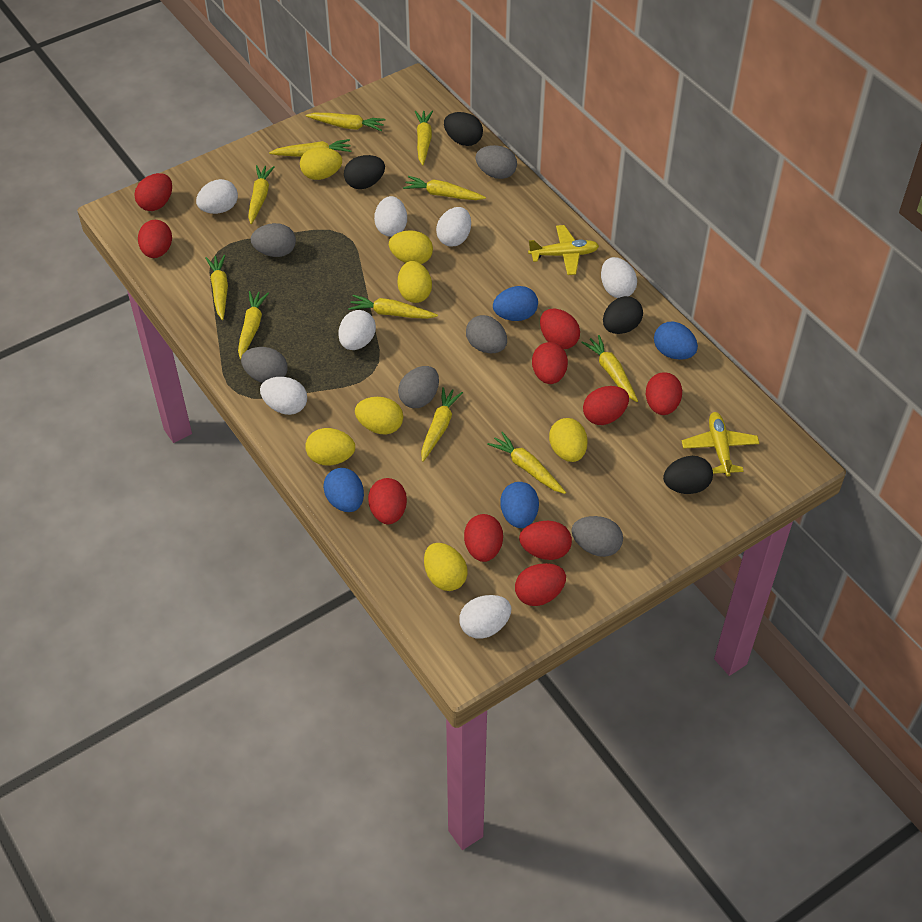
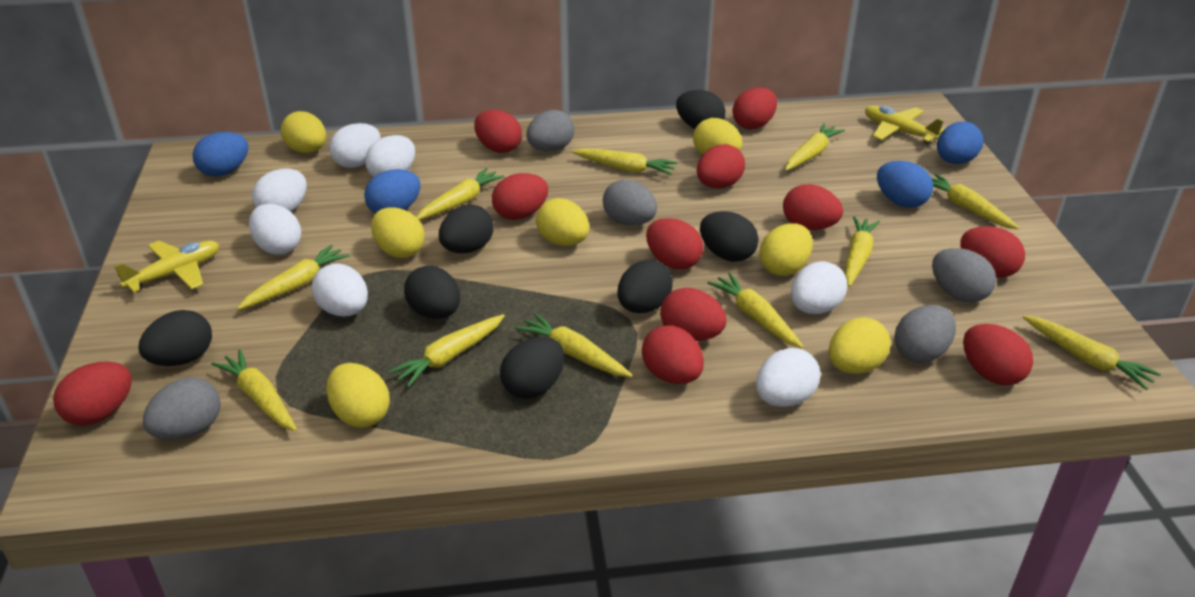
black egg: 4 -> 7
grey egg: 6 -> 5
red egg: 10 -> 11

